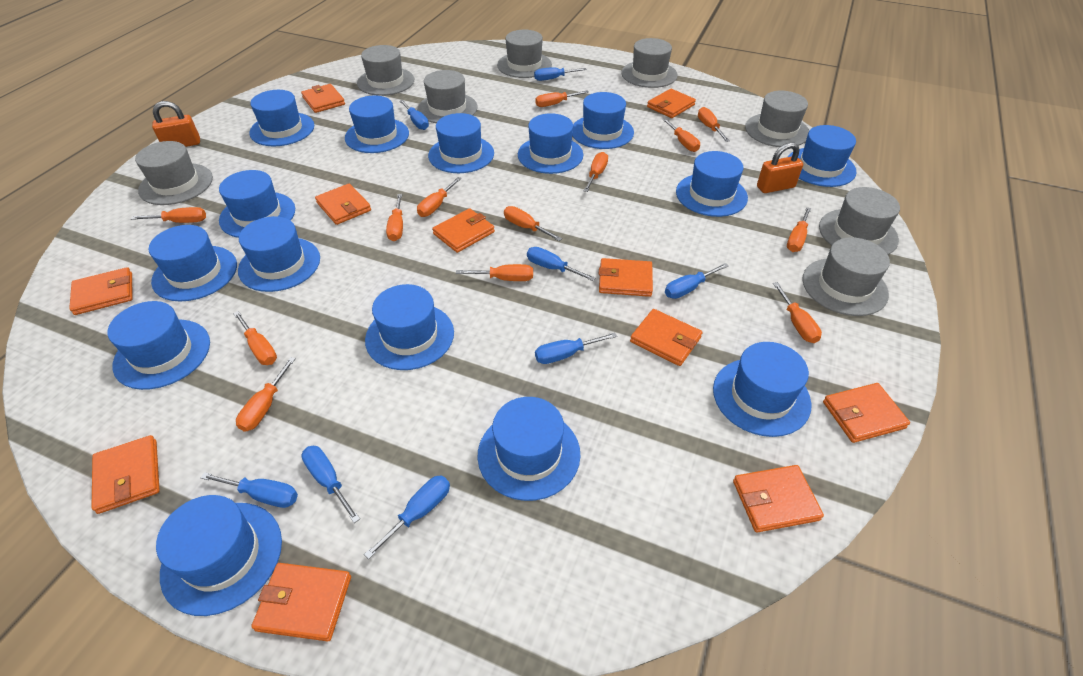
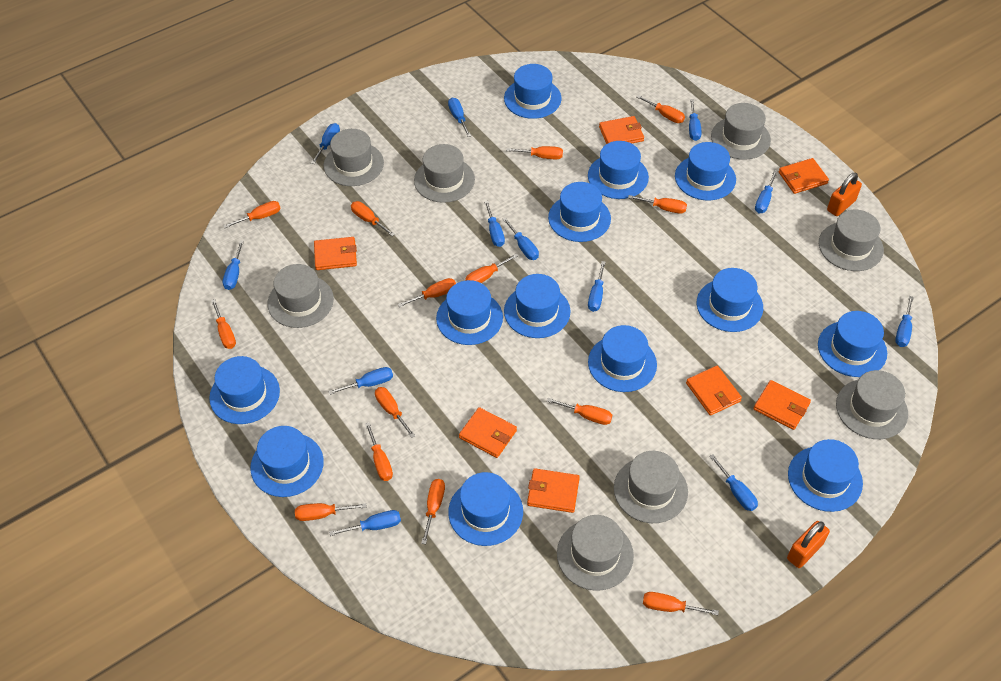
blue hat: 15 -> 13
blue screwdriver: 8 -> 12
orange screwdriver: 13 -> 14
orange wallet: 11 -> 7

